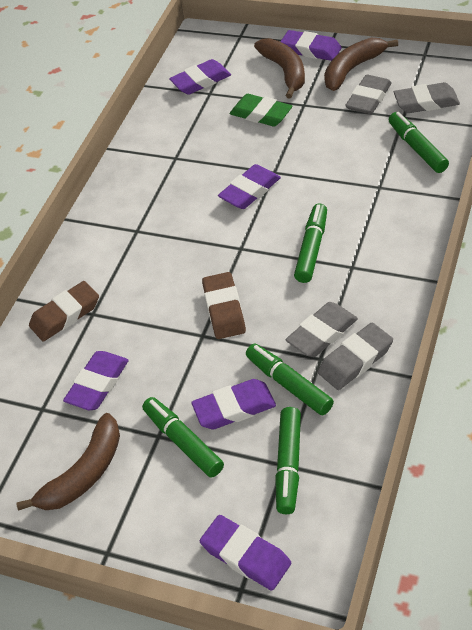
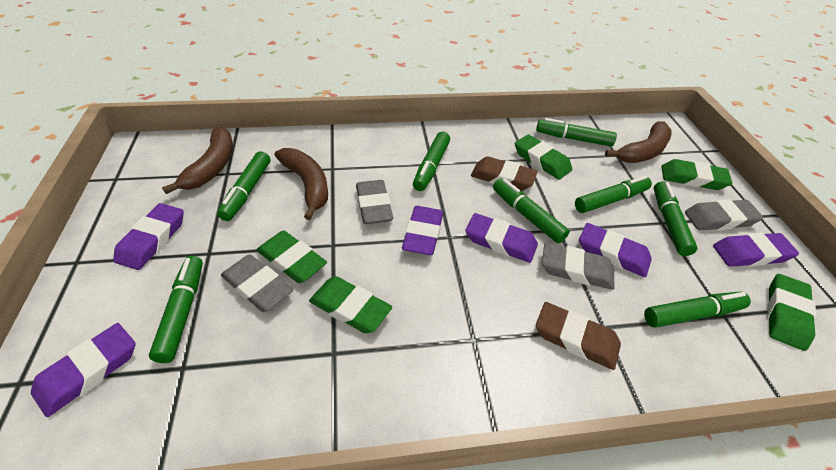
green eraser: 1 -> 5
green marker: 5 -> 8

